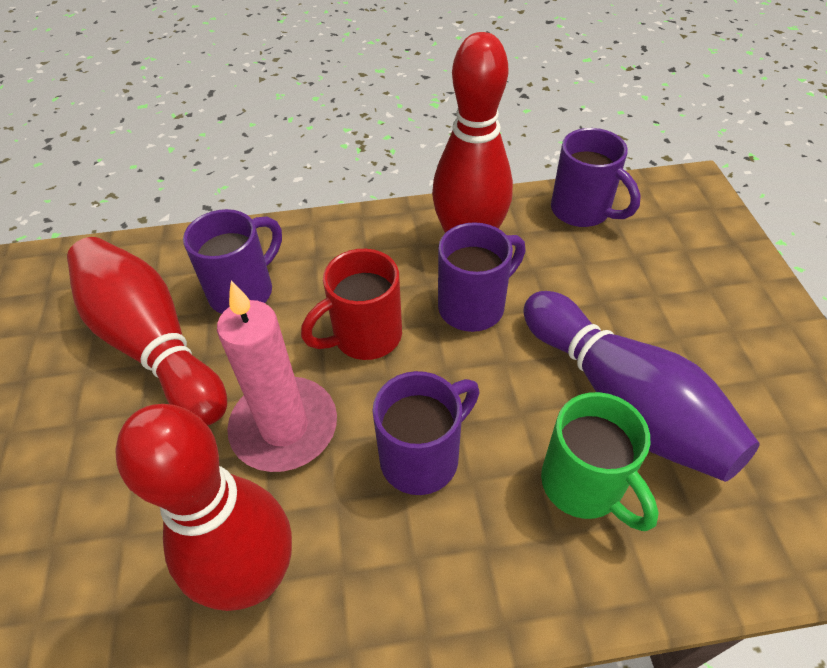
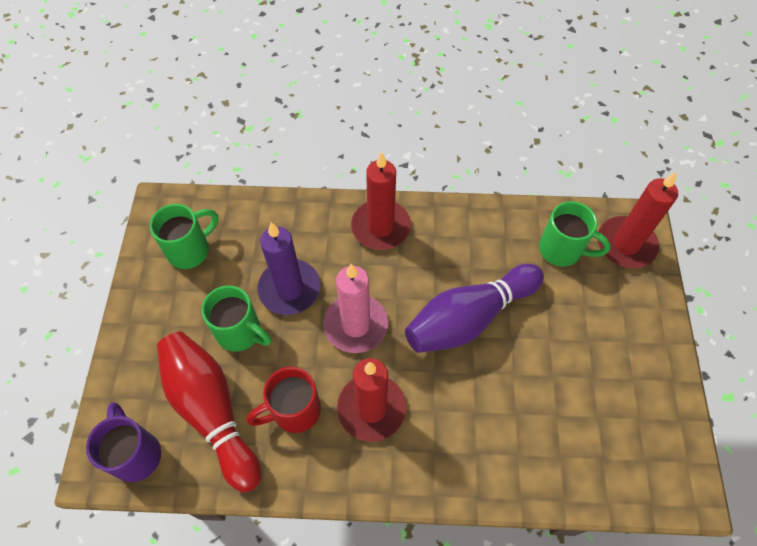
green mug: 1 -> 3
purple candle: 0 -> 1
purple mug: 4 -> 1
red bowling pin: 3 -> 1
red candle: 0 -> 3

